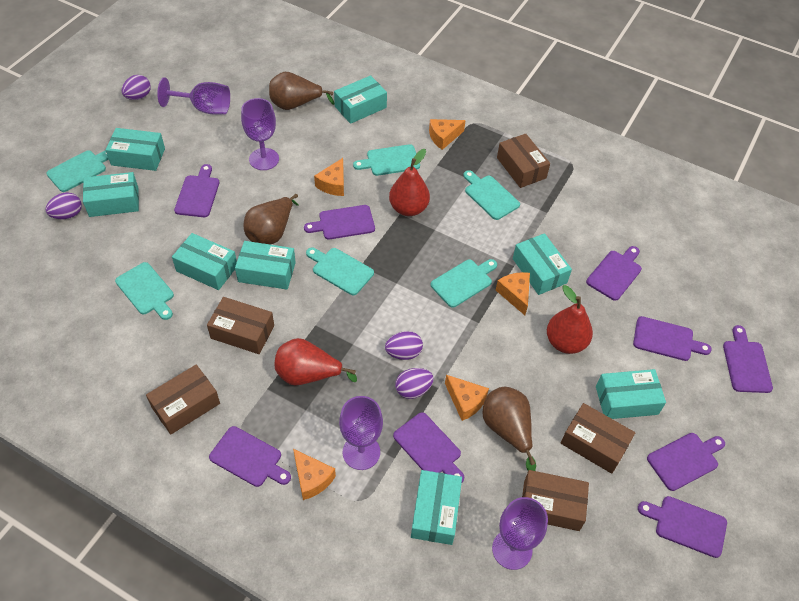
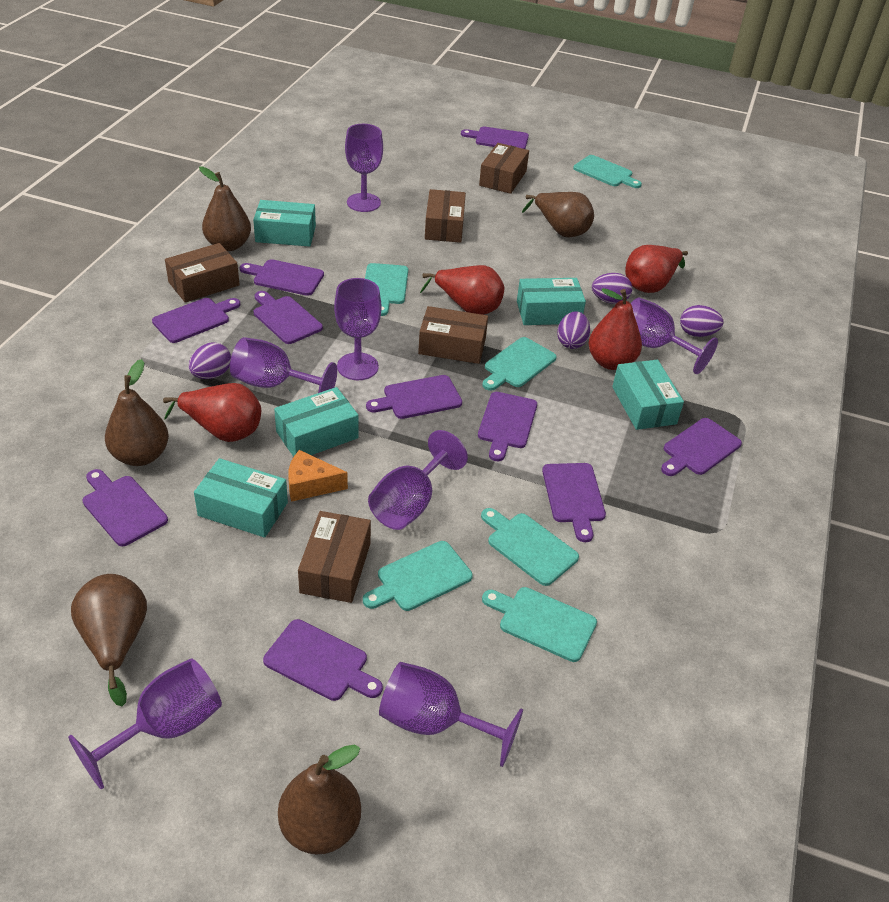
brown pear: 3 -> 5
orange cheese: 5 -> 1
purple cutting board: 9 -> 10
purple goblet: 4 -> 7
red pear: 3 -> 4
turquoise box: 8 -> 5

